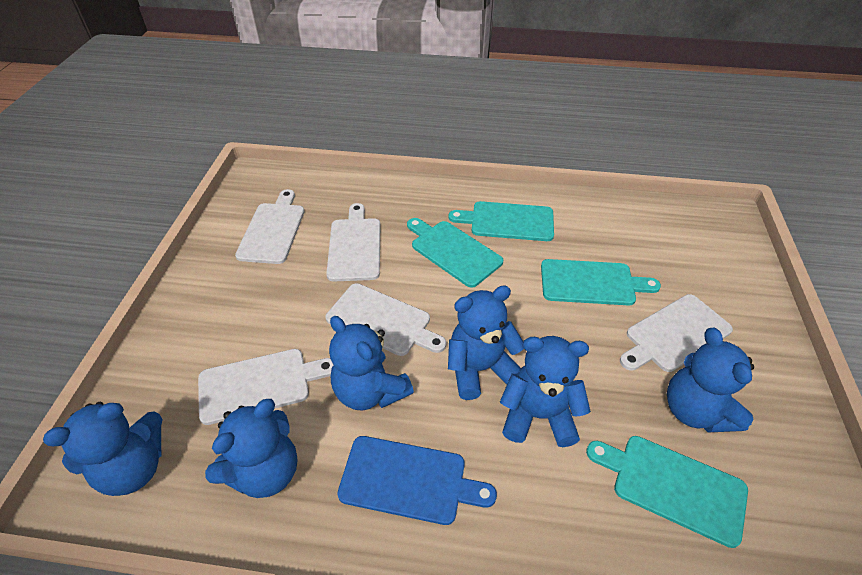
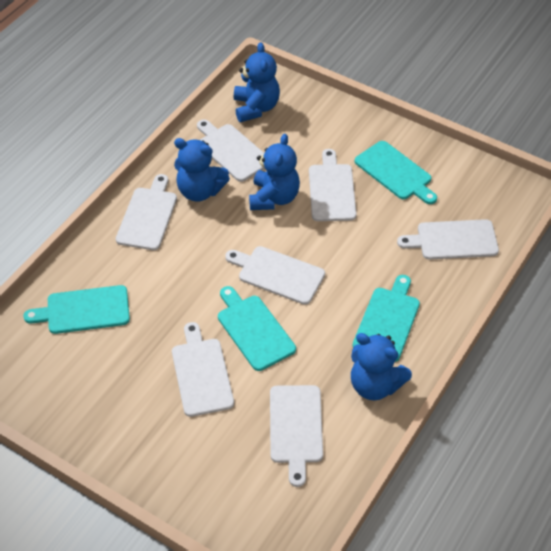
blue cutting board: 1 -> 0
blue teddy bear: 6 -> 4
white cutting board: 5 -> 7

